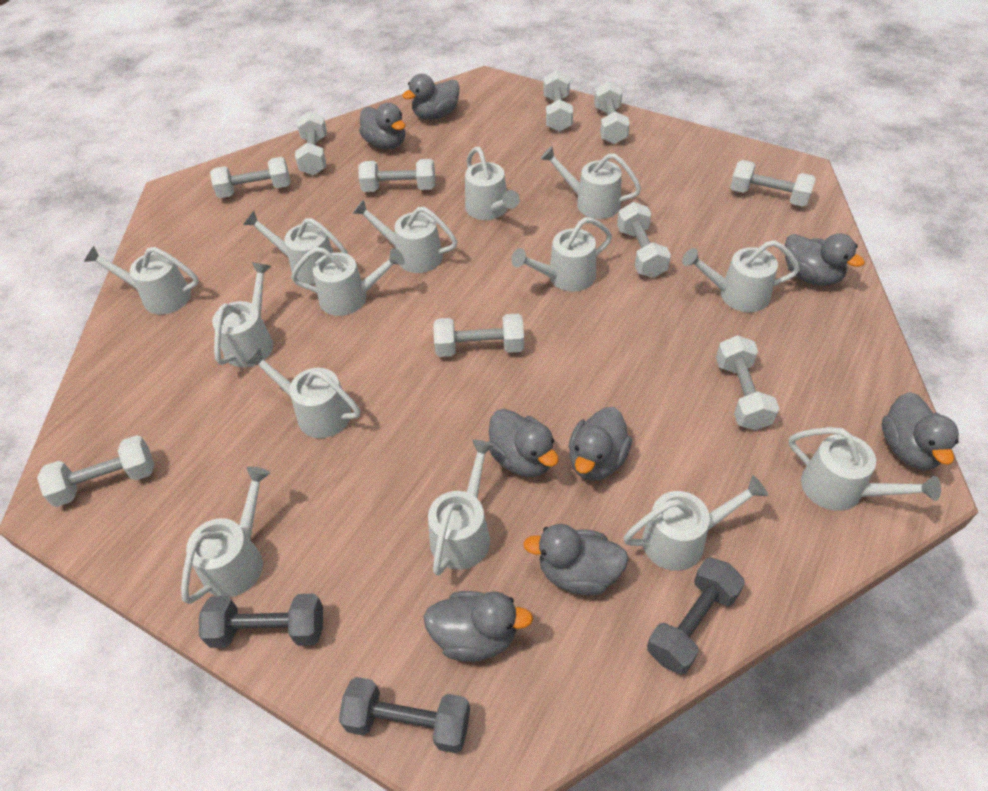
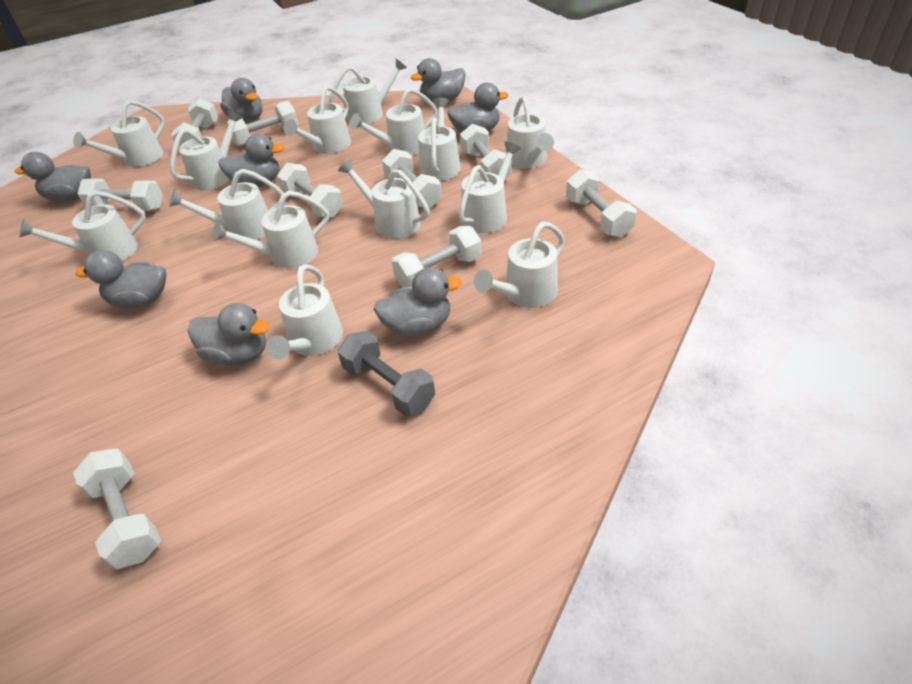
grey dumbbell: 3 -> 1
white dumbbell: 10 -> 9

